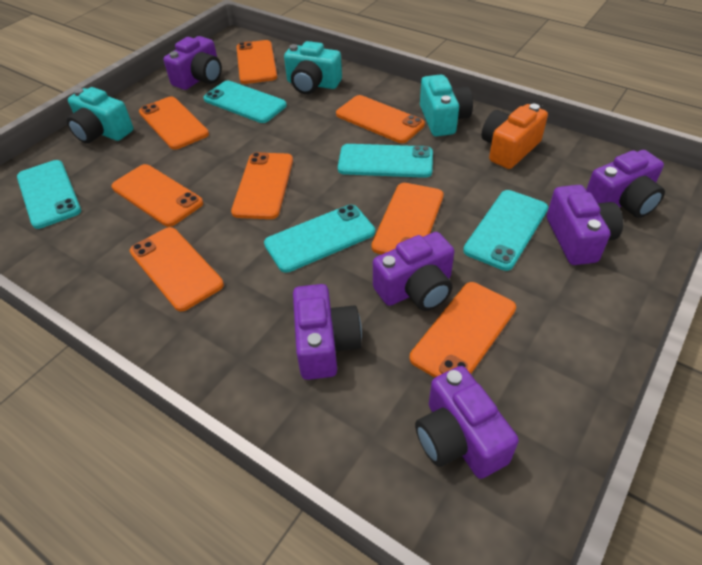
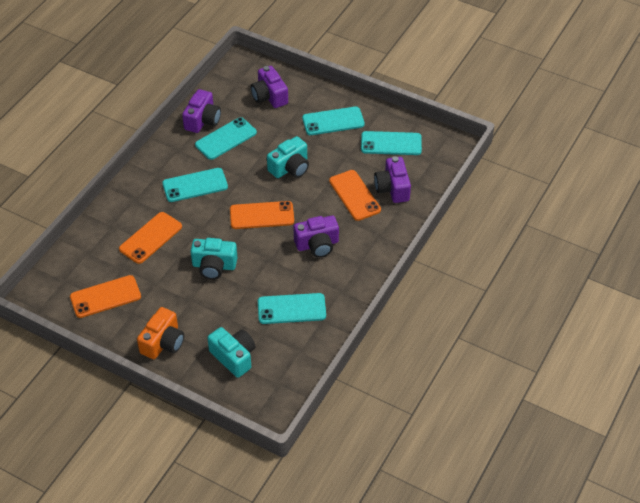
orange phone: 8 -> 4
purple camera: 6 -> 4

